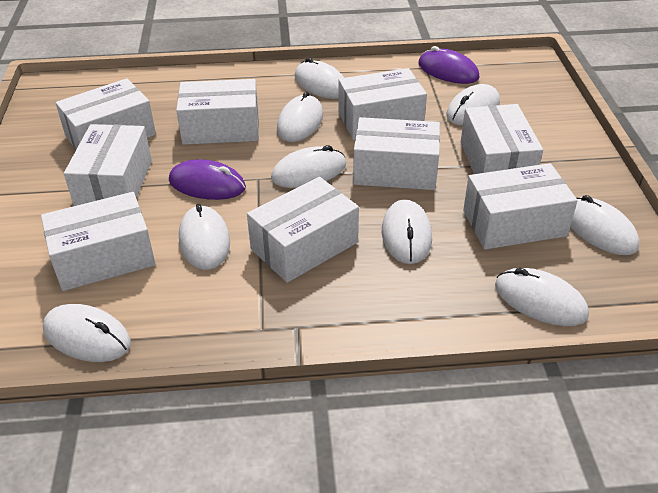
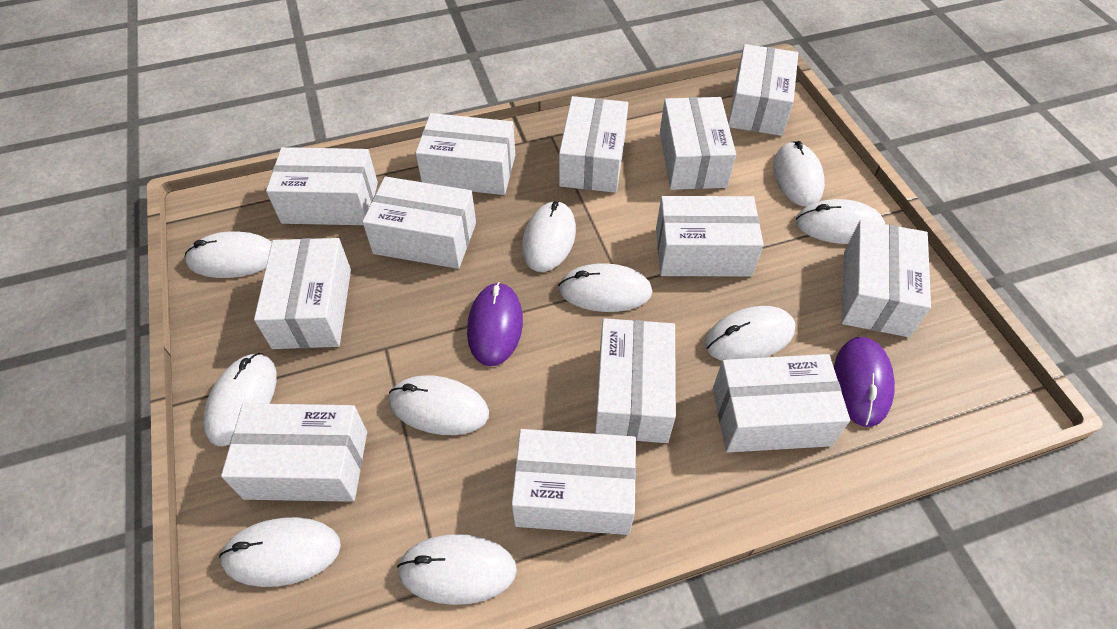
white box: 9 -> 13
white mouse: 9 -> 10

